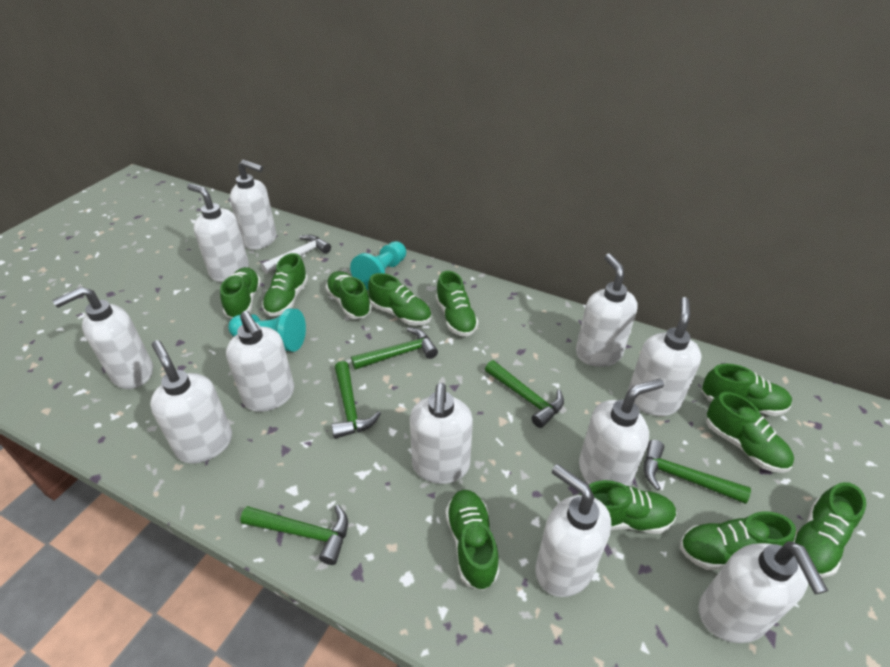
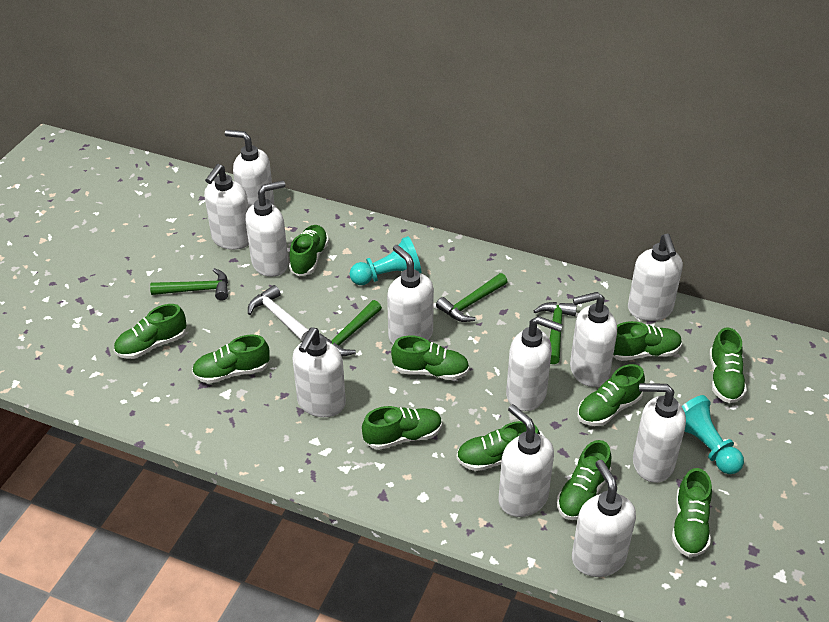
green hammer: 5 -> 4

